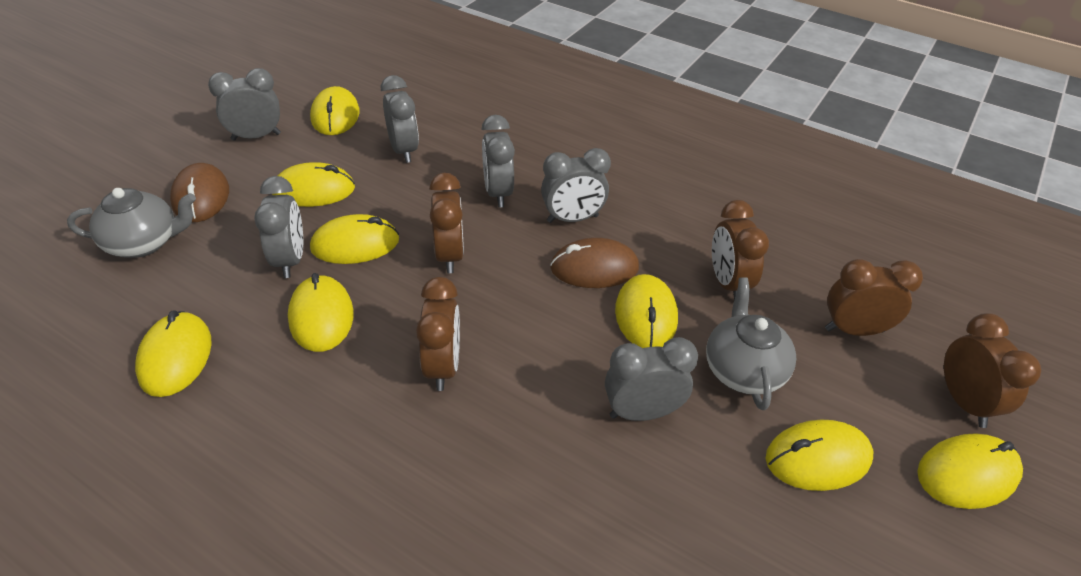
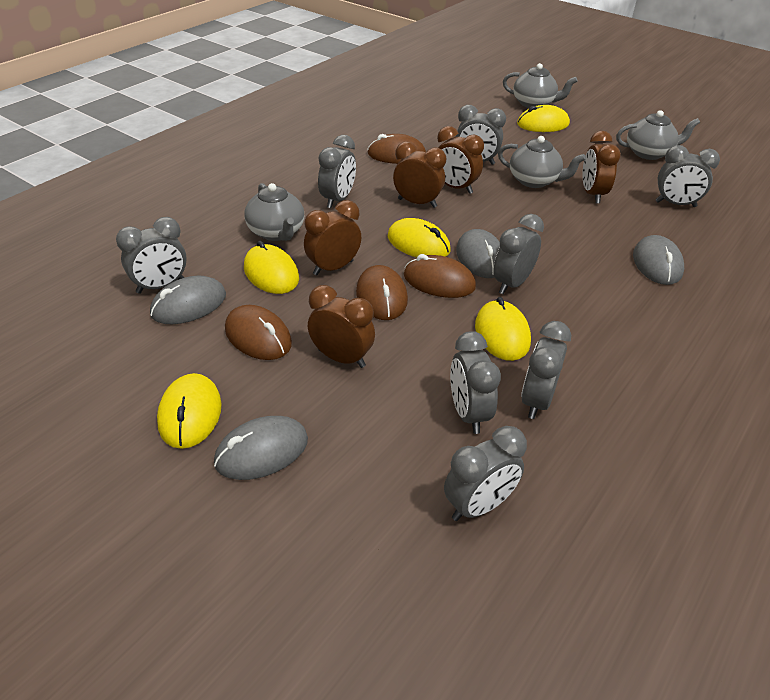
brown mouse: 2 -> 4
grey clock: 6 -> 8
grey mouse: 0 -> 4
grey teapot: 2 -> 4
yellow mouse: 8 -> 5

